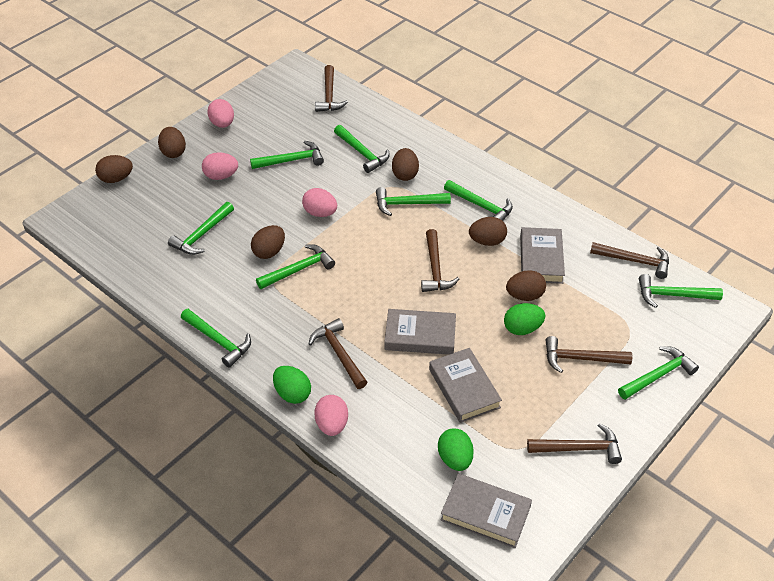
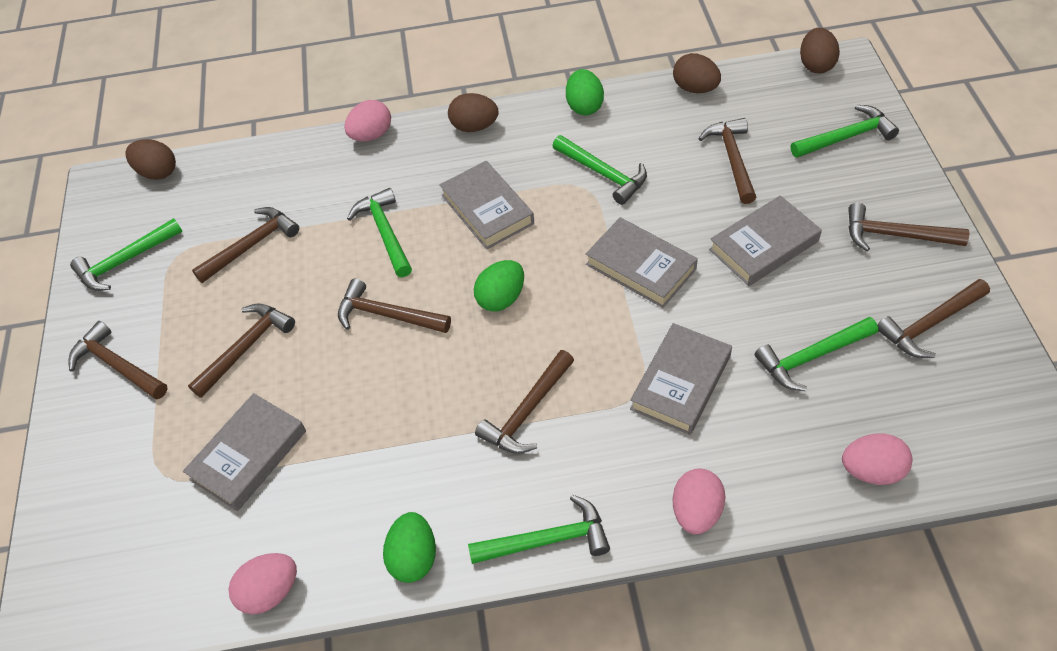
brown egg: 6 -> 4
brown hammer: 6 -> 8
green hammer: 9 -> 6
grey book: 4 -> 5

